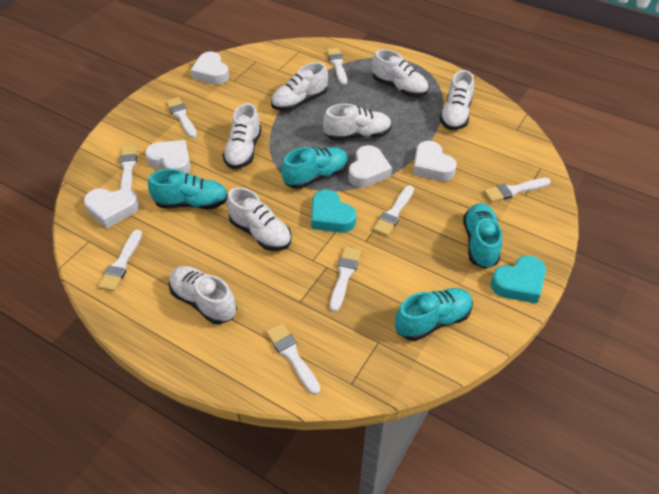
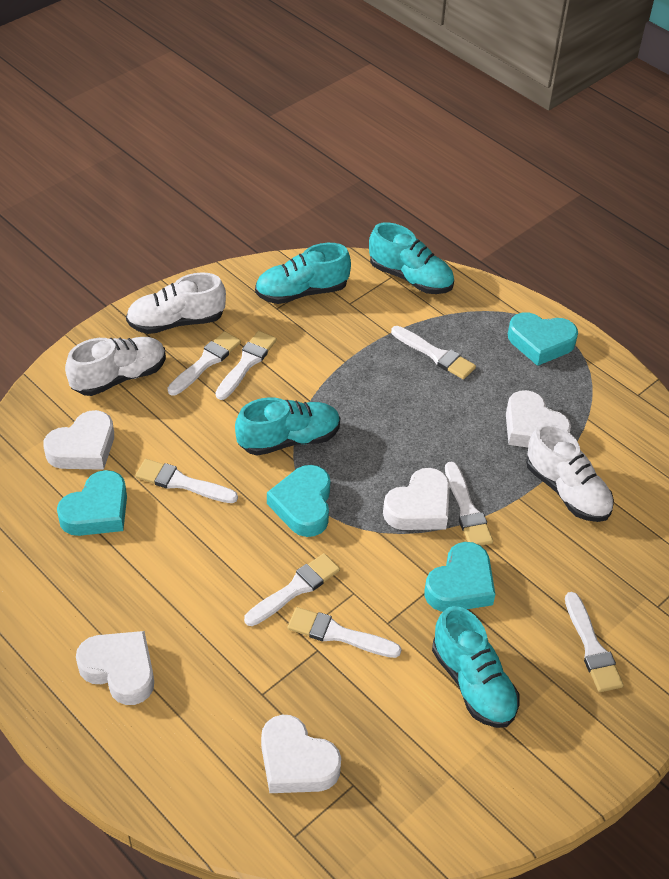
turquoise heart: 2 -> 4
white shoe: 7 -> 3

